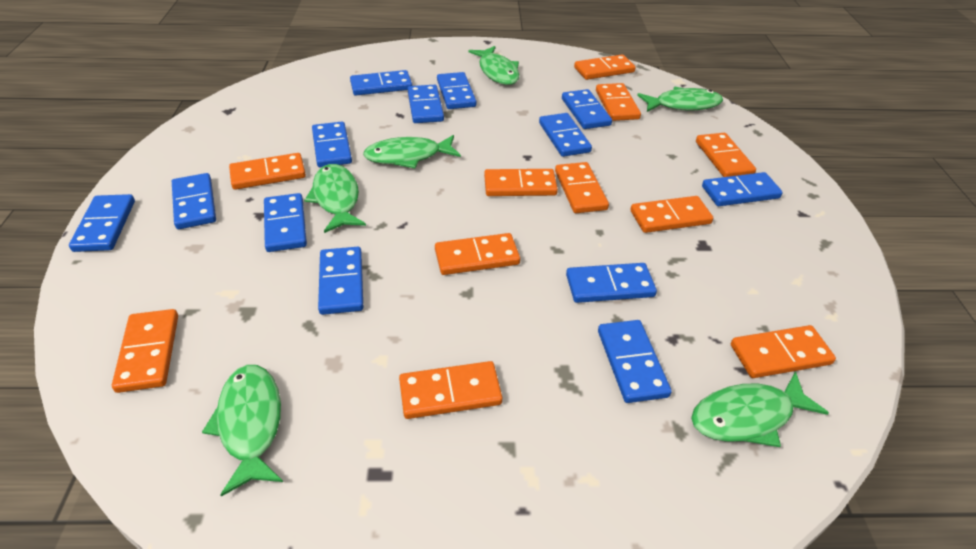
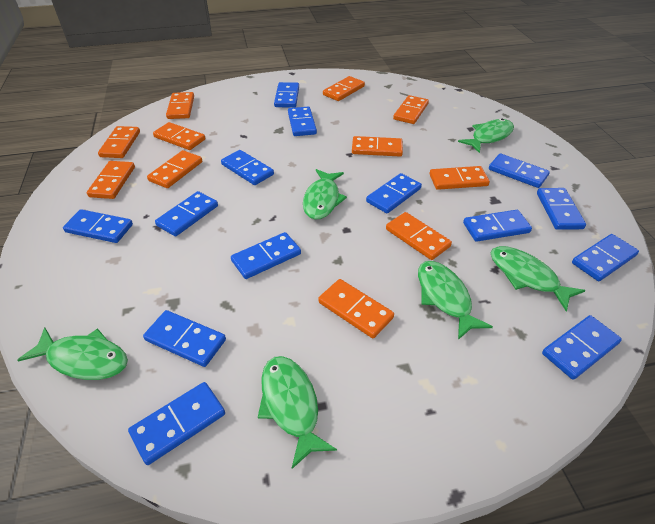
blue domino: 13 -> 14

